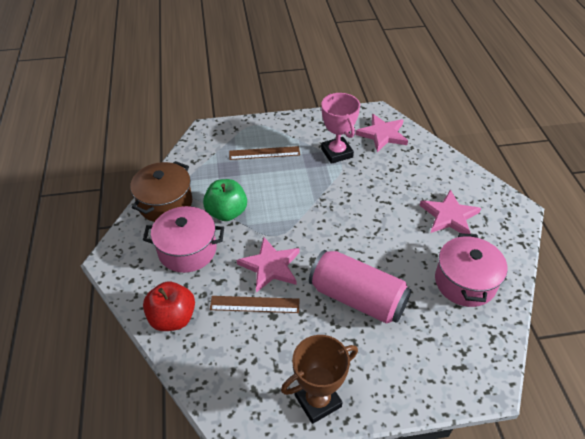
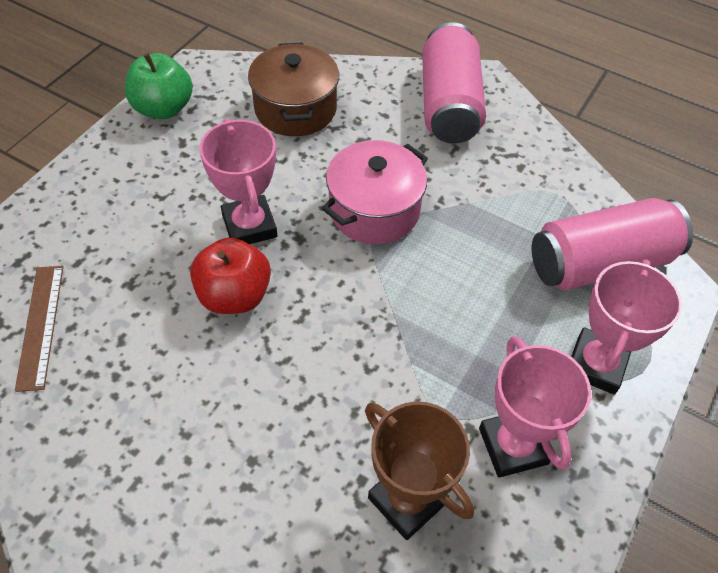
brown ruler: 2 -> 1
pink can: 1 -> 2
pink pot: 2 -> 1
pink star: 3 -> 0
pink trophy: 1 -> 3

